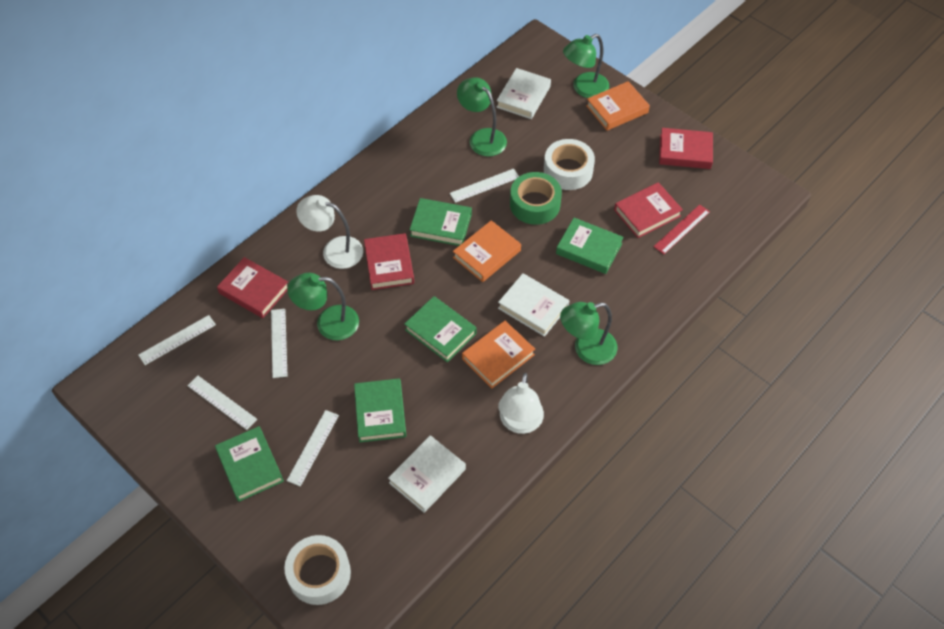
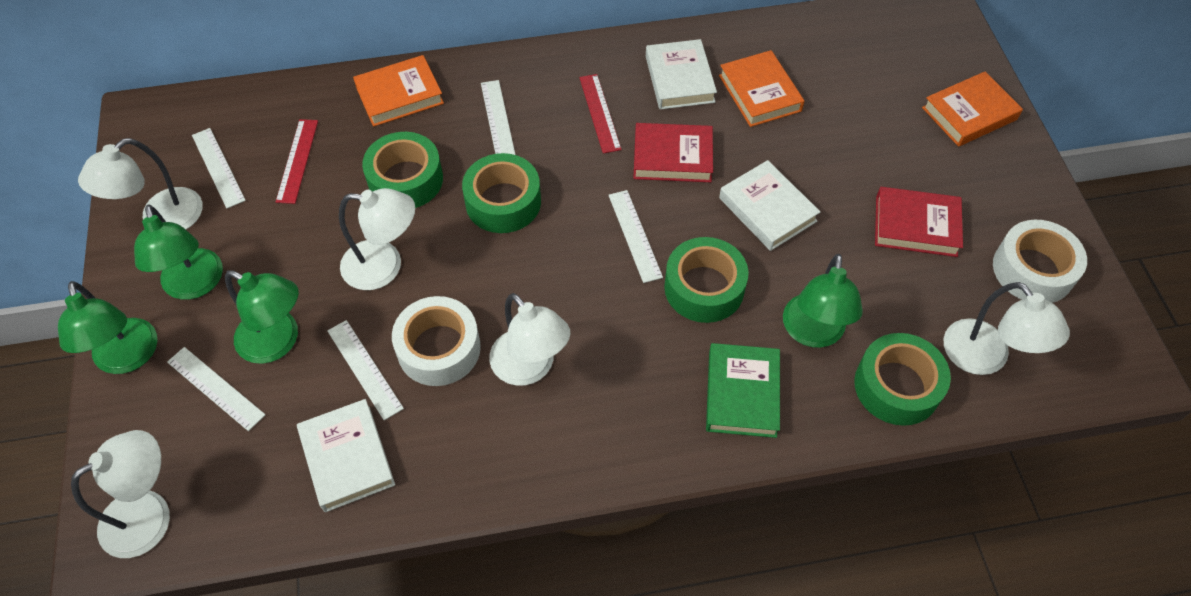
green book: 5 -> 1
green tape: 1 -> 4
red book: 4 -> 2
red ruler: 1 -> 2
white lamp: 2 -> 5

